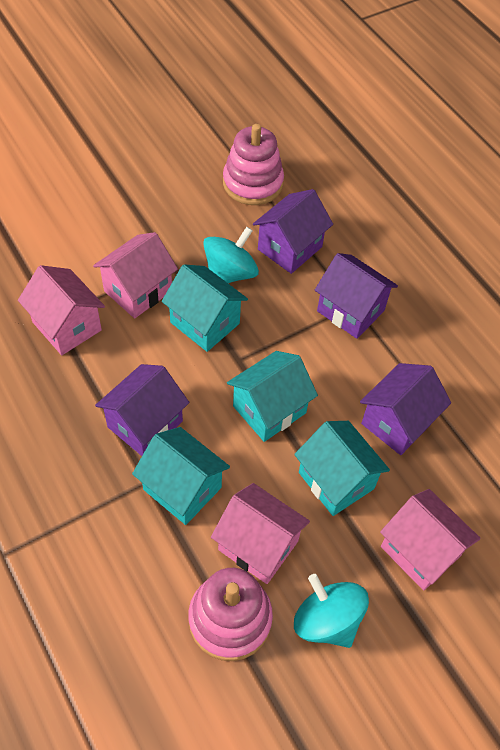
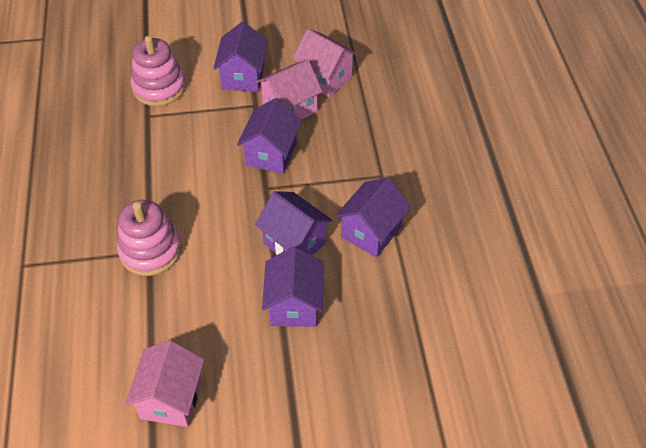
pink house: 4 -> 3
purple house: 4 -> 5
turquoise house: 4 -> 0
turquoise spinning top: 2 -> 0

